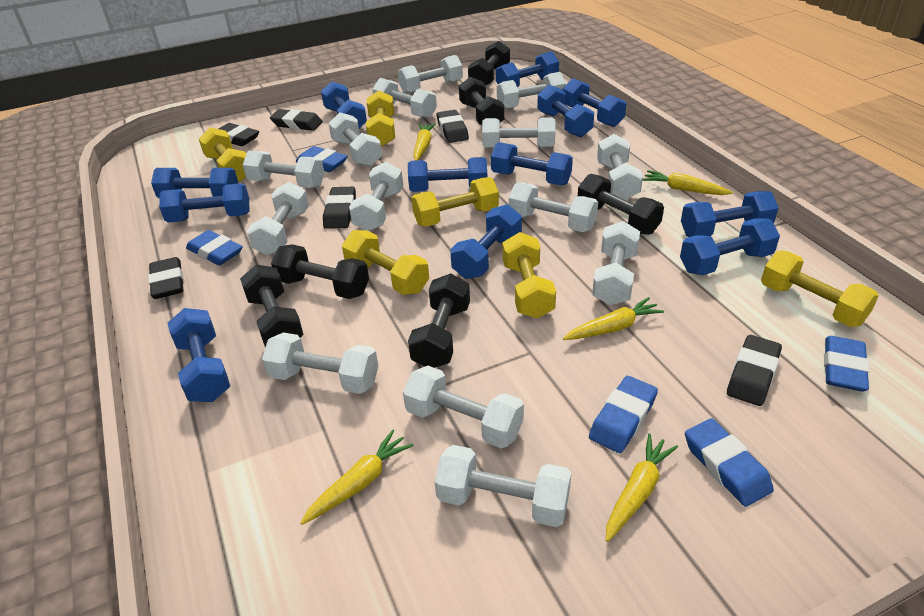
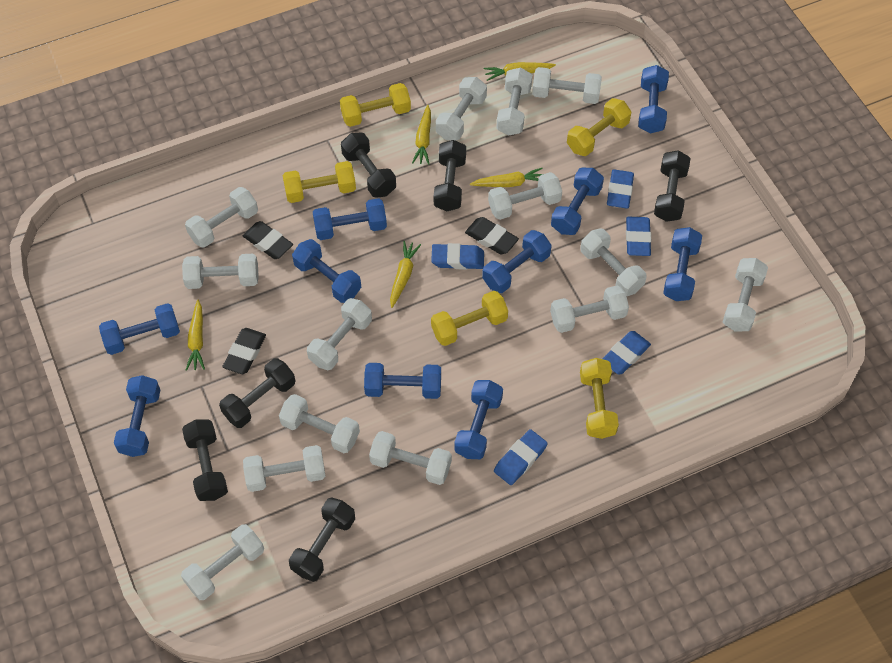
black eraser: 6 -> 3
blue dumbbell: 12 -> 10
yellow dumbbell: 6 -> 5

